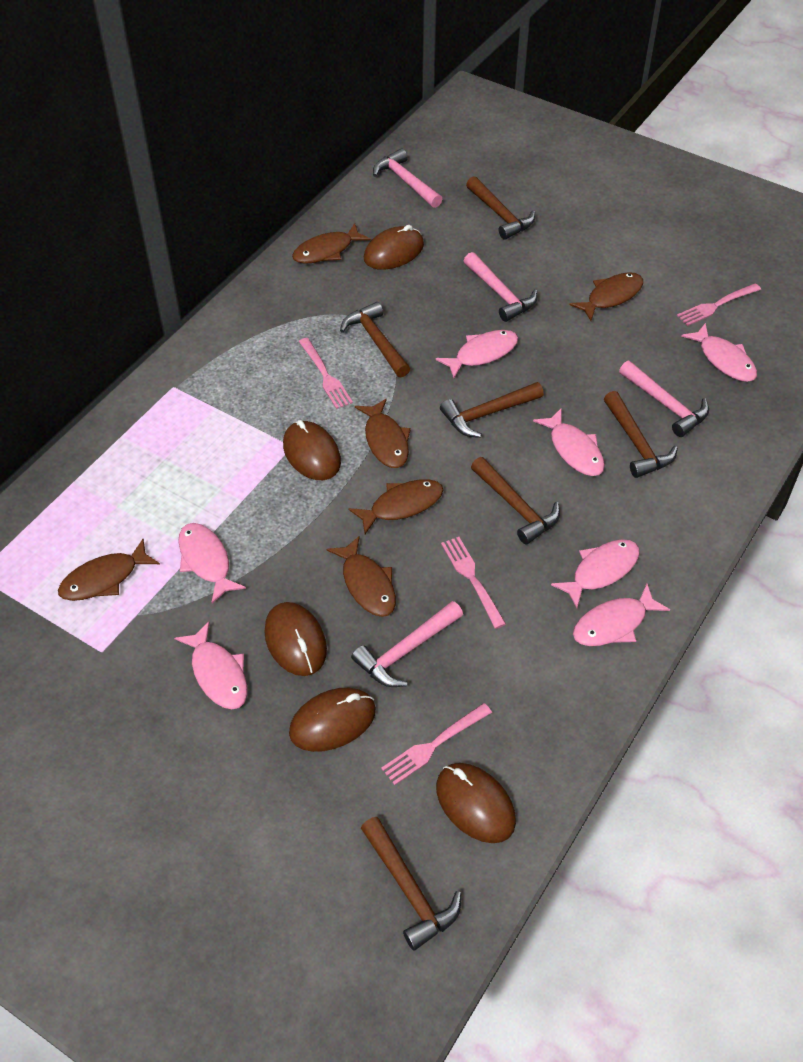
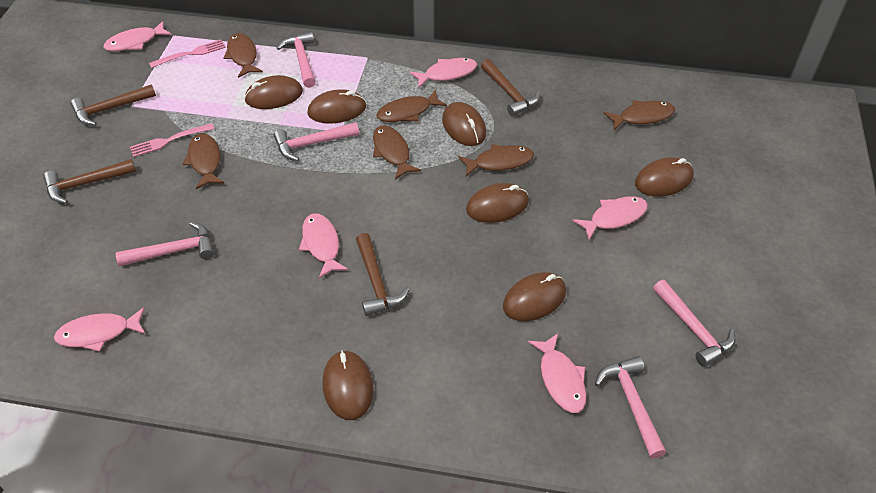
brown hammer: 6 -> 4
brown mouse: 5 -> 7
pink fish: 7 -> 6
pink fork: 4 -> 2
pink hammer: 4 -> 5

